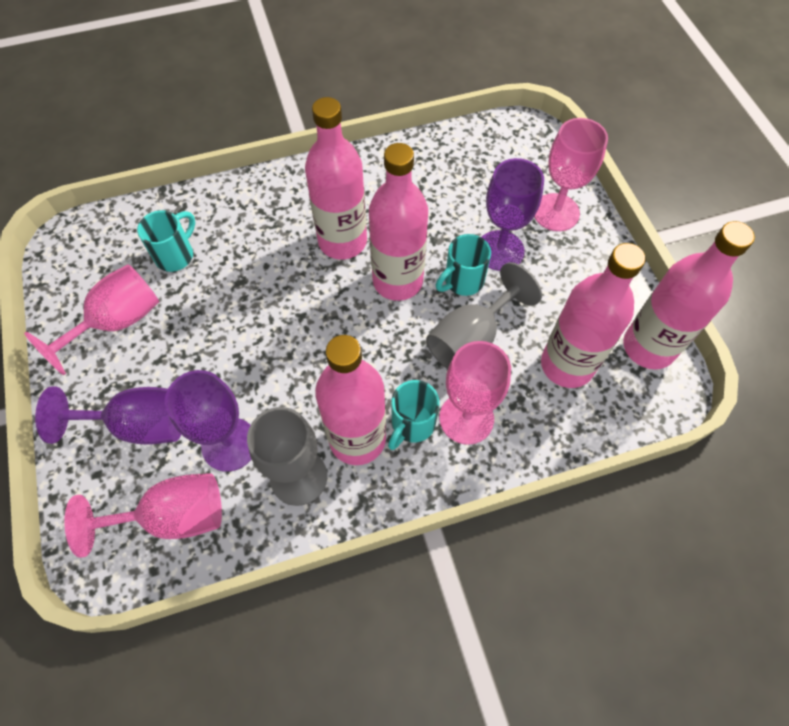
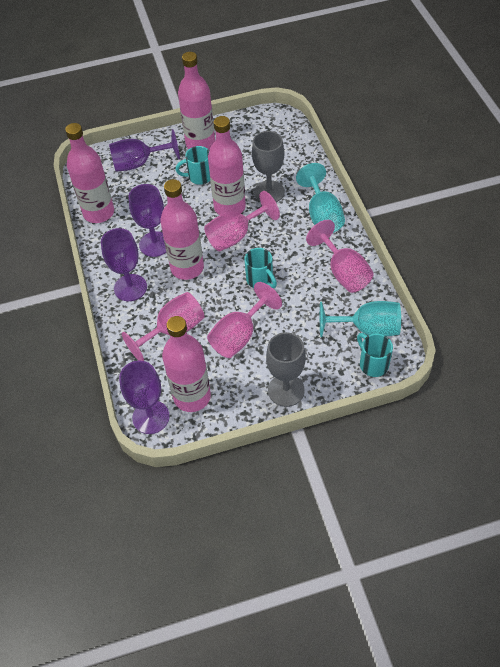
purple goblet: 3 -> 4
turquoise goblet: 0 -> 2

